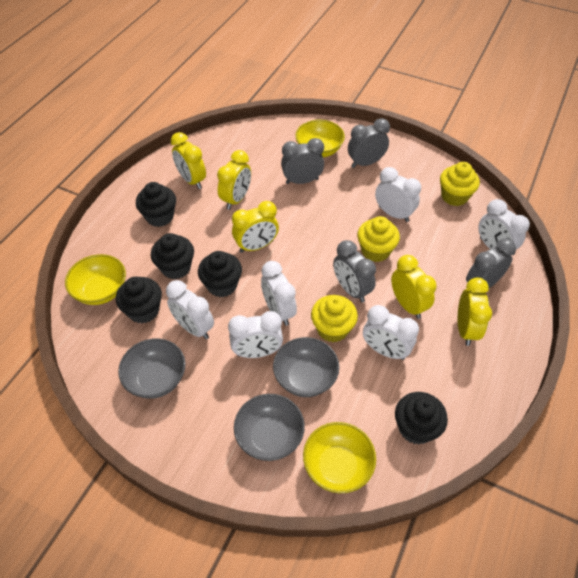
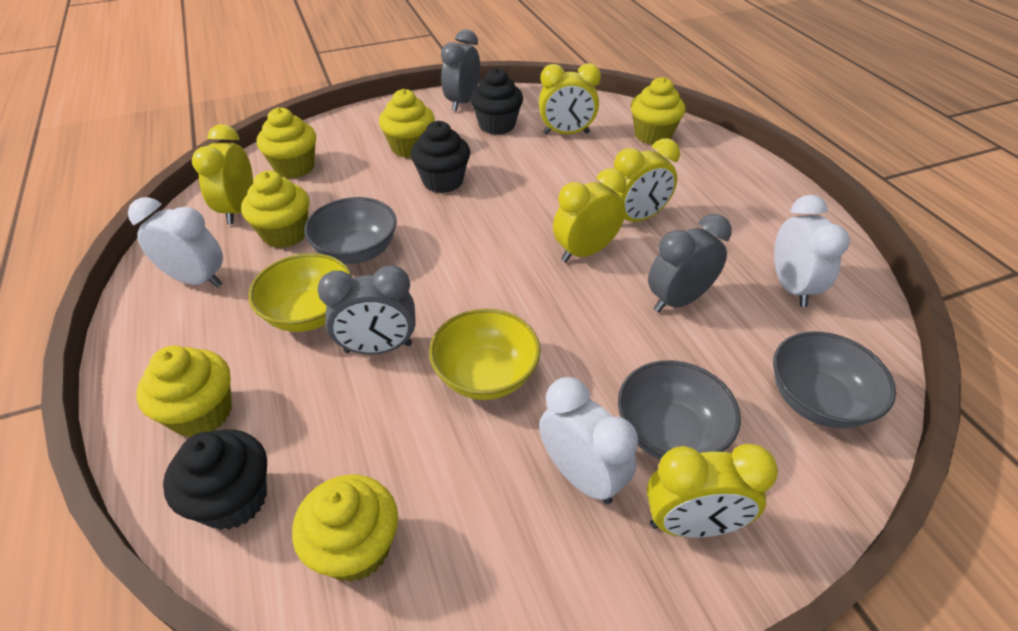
black cupcake: 5 -> 3
grey clock: 4 -> 3
white clock: 6 -> 3
yellow bowl: 3 -> 2
yellow cupcake: 3 -> 6

